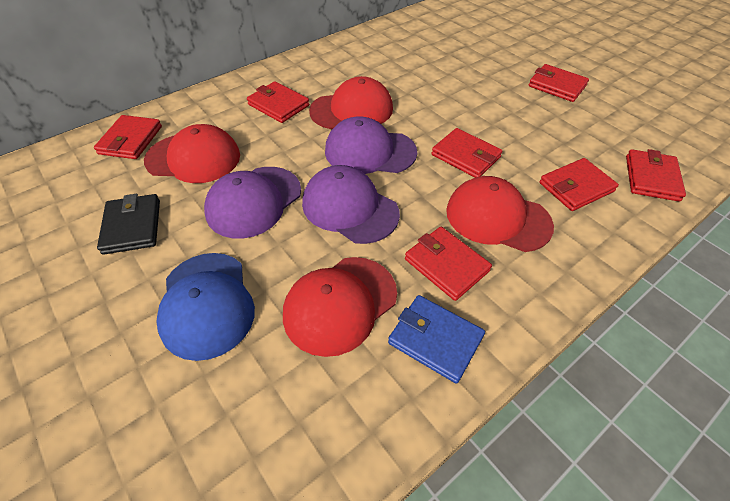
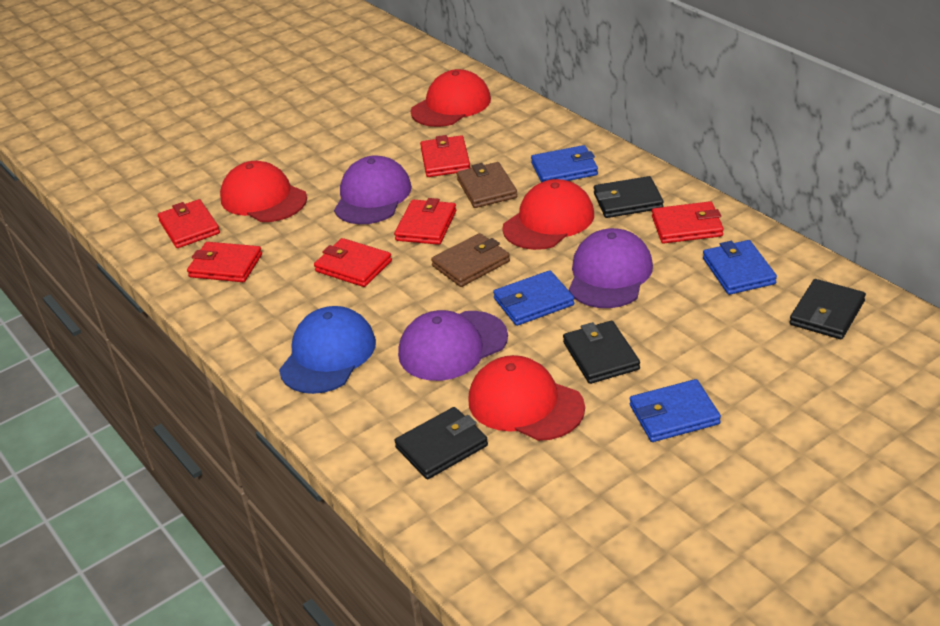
black wallet: 1 -> 4
blue wallet: 1 -> 4
brown wallet: 0 -> 2
red wallet: 7 -> 6

